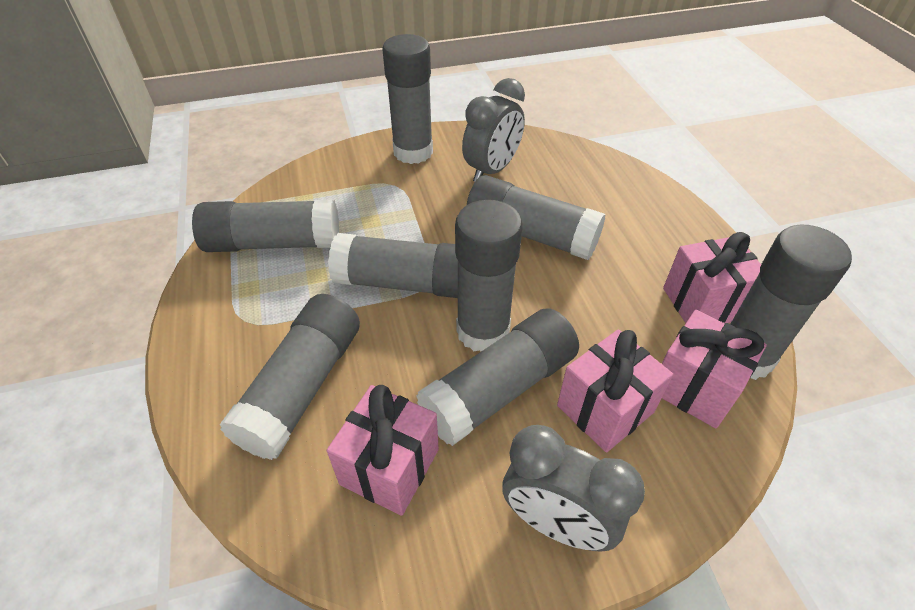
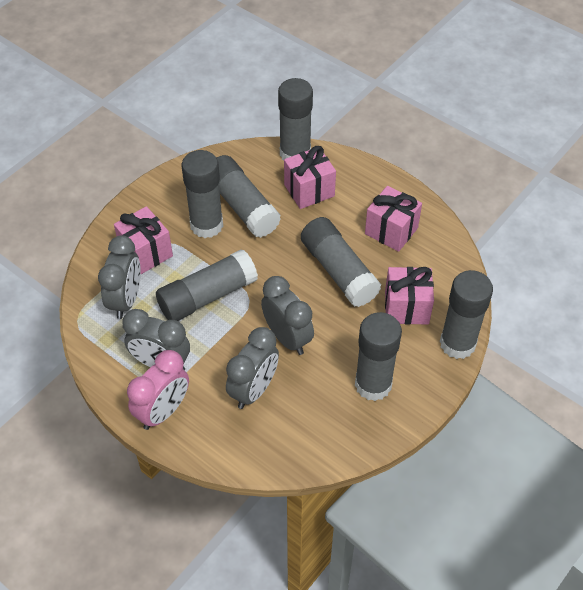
grey clock: 2 -> 4
grey glue stick: 8 -> 7
pink clock: 0 -> 1

